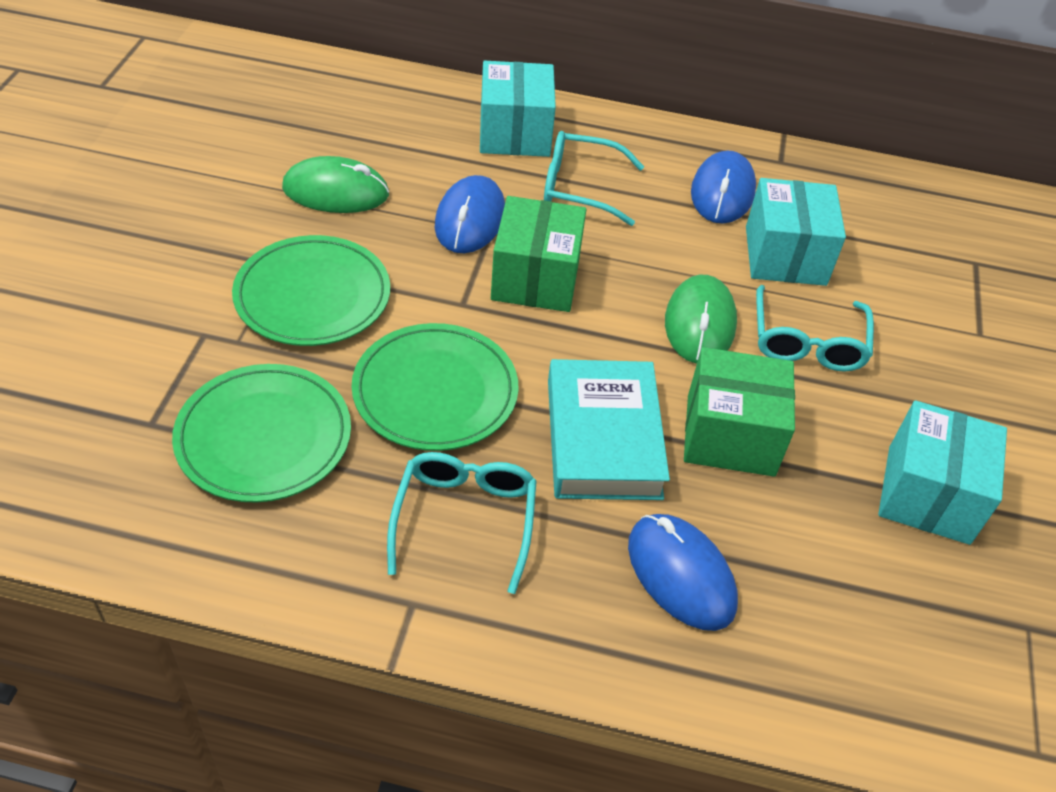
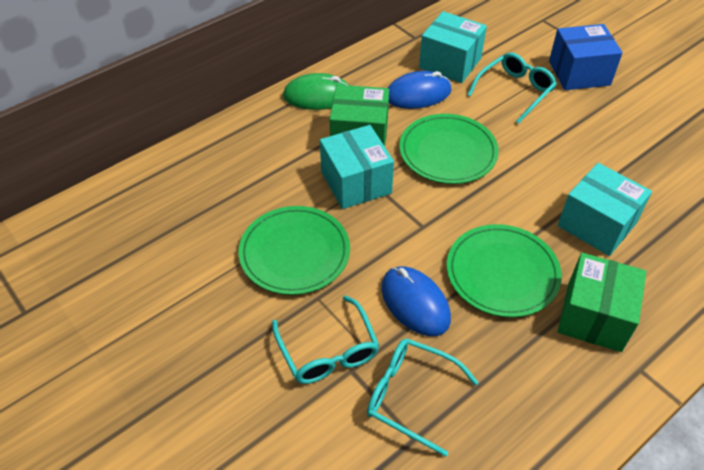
blue box: 0 -> 1
blue mouse: 3 -> 2
green mouse: 2 -> 1
turquoise book: 1 -> 0

